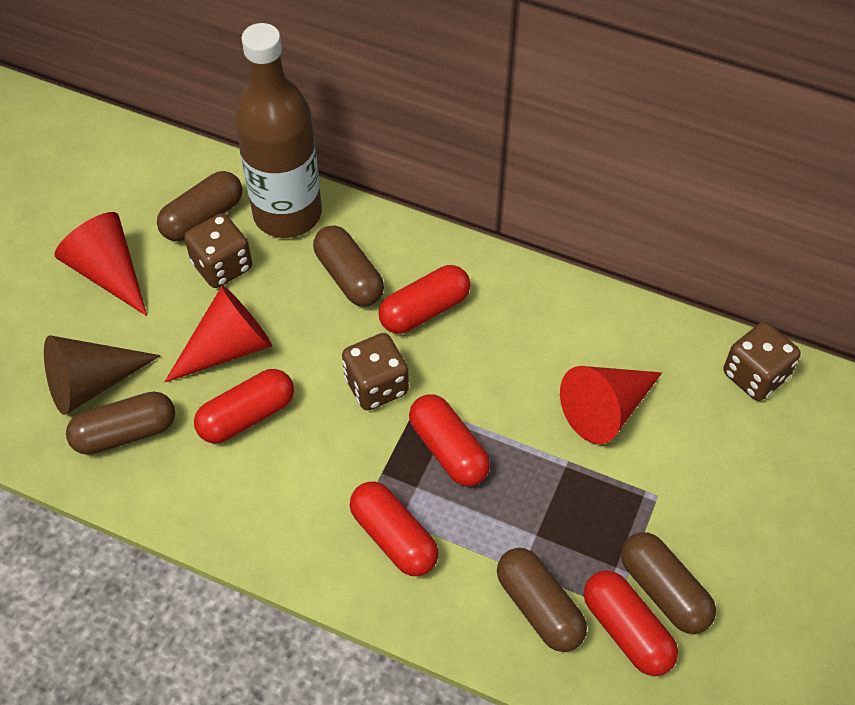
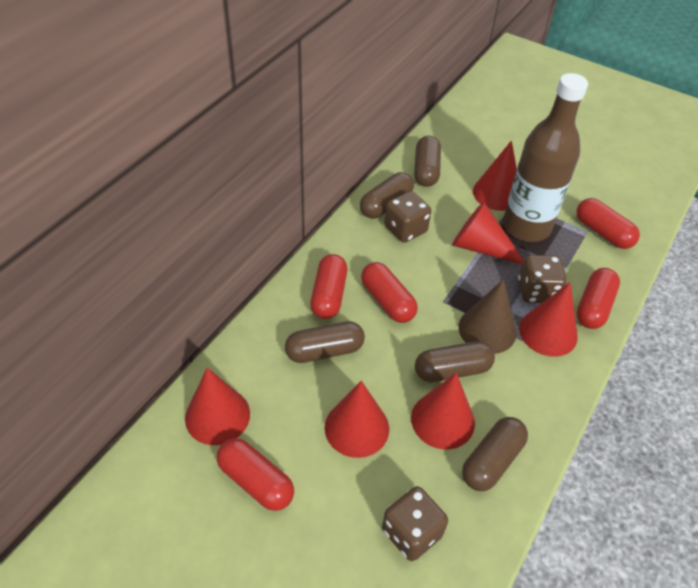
red cone: 3 -> 6

